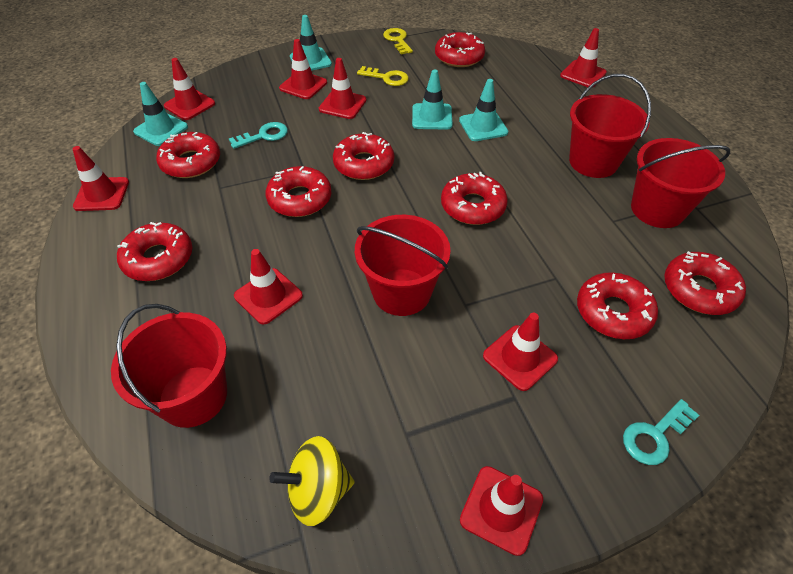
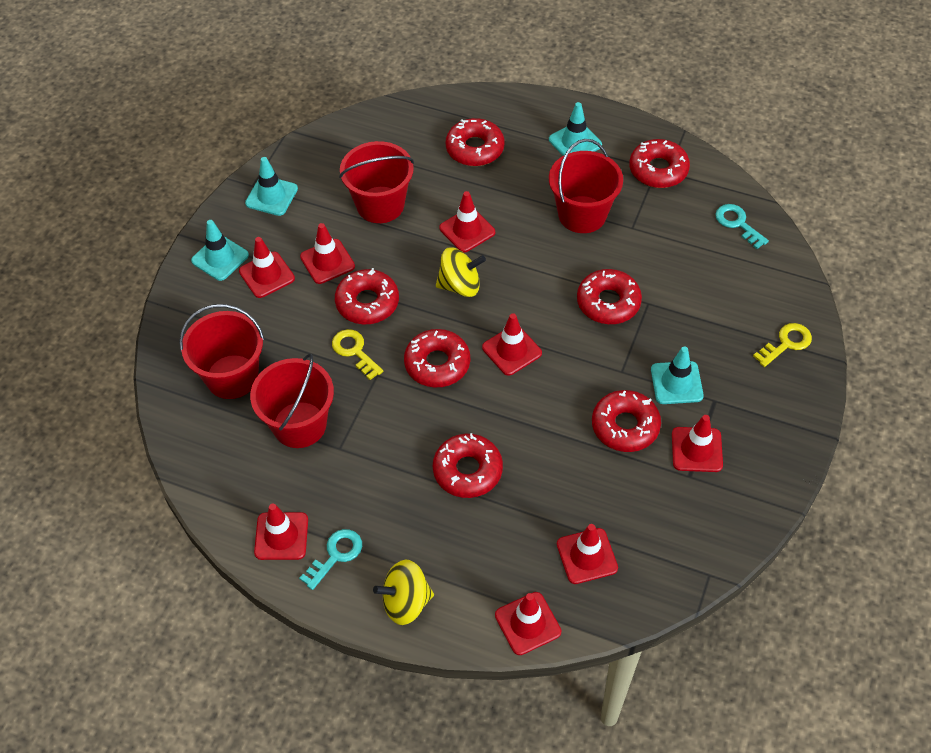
red donut: 8 -> 7
yellow spinning top: 1 -> 2

